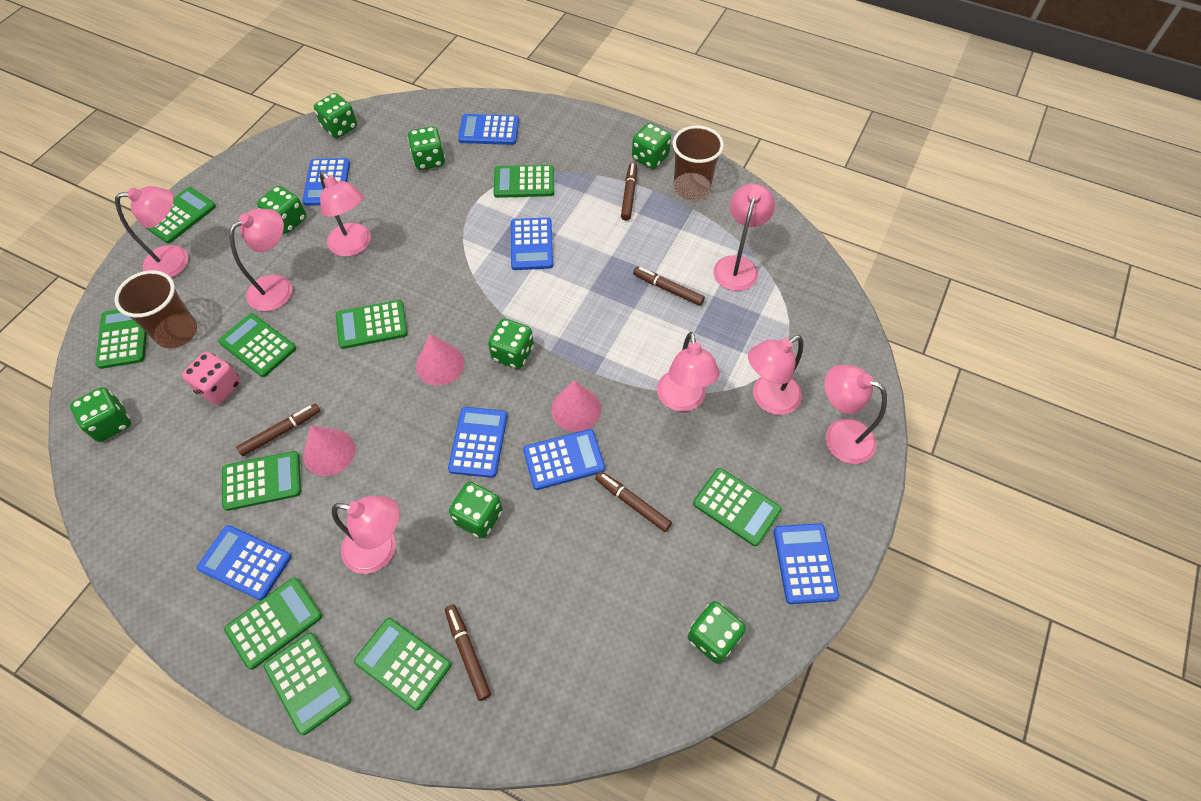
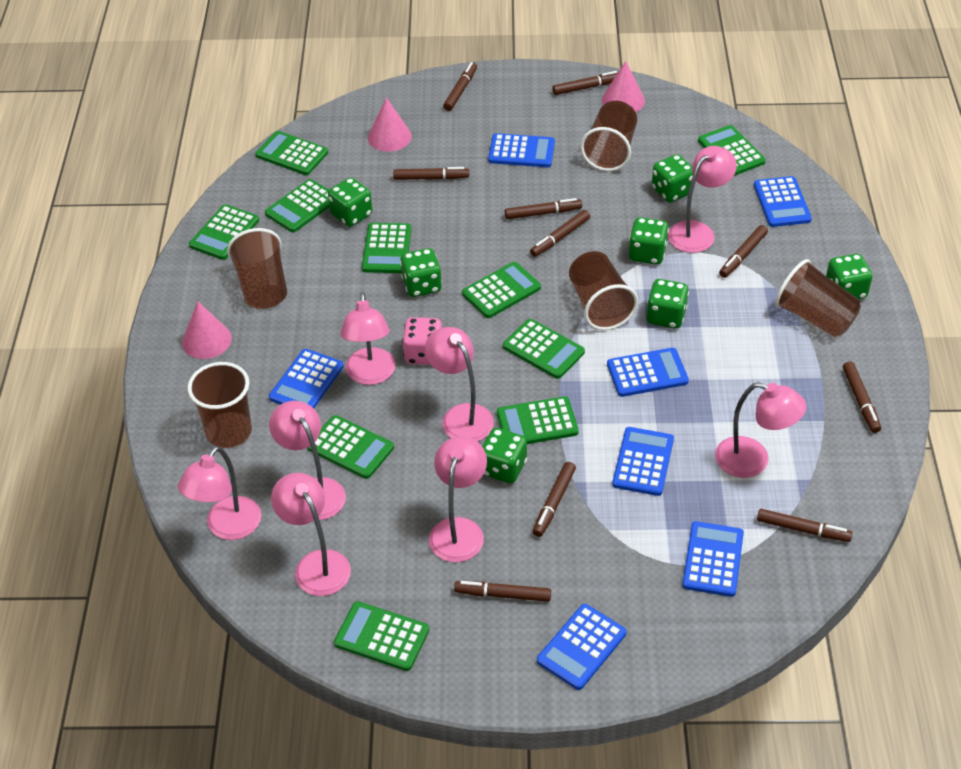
brown cup: 2 -> 5
brown marker: 5 -> 10
green dice: 8 -> 7

